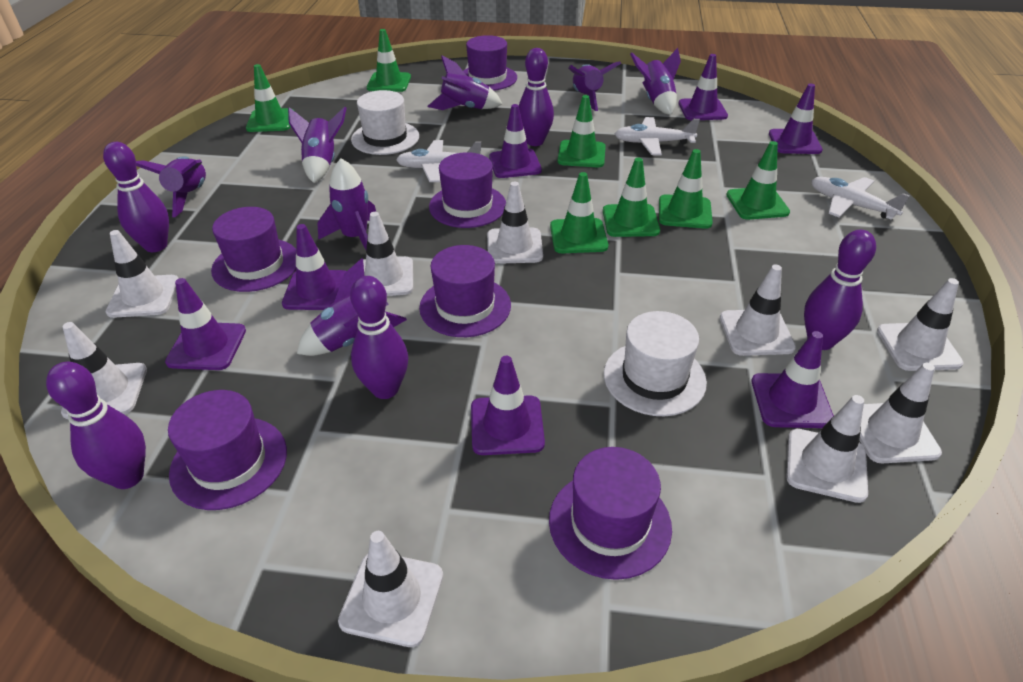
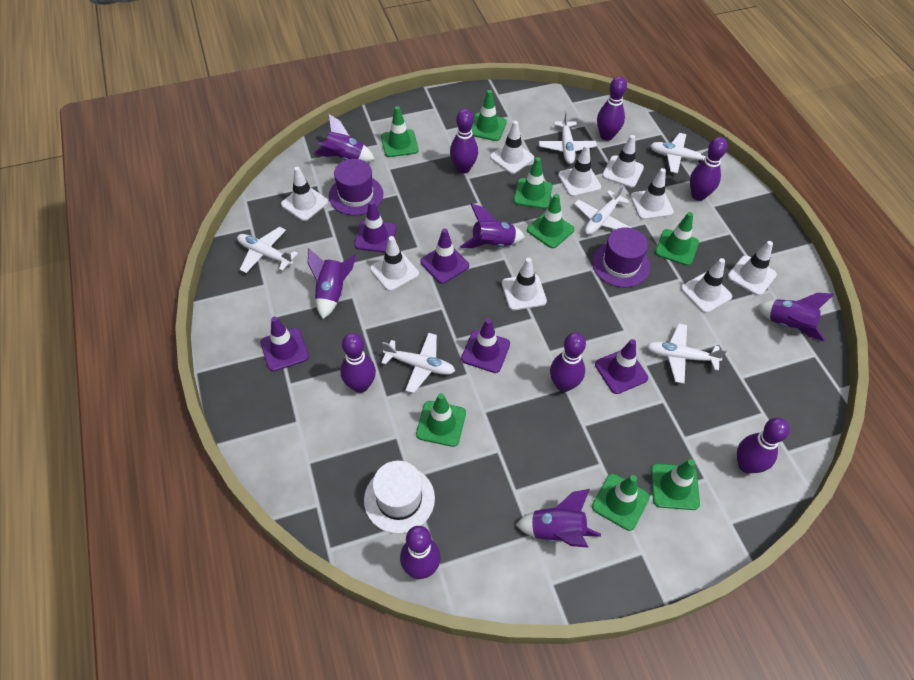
green traffic cone: 7 -> 8
purple bowling pin: 5 -> 7
purple hat: 6 -> 2
purple rocket: 7 -> 5
purple traffic cone: 7 -> 5
white hat: 2 -> 1
white plane: 3 -> 6

